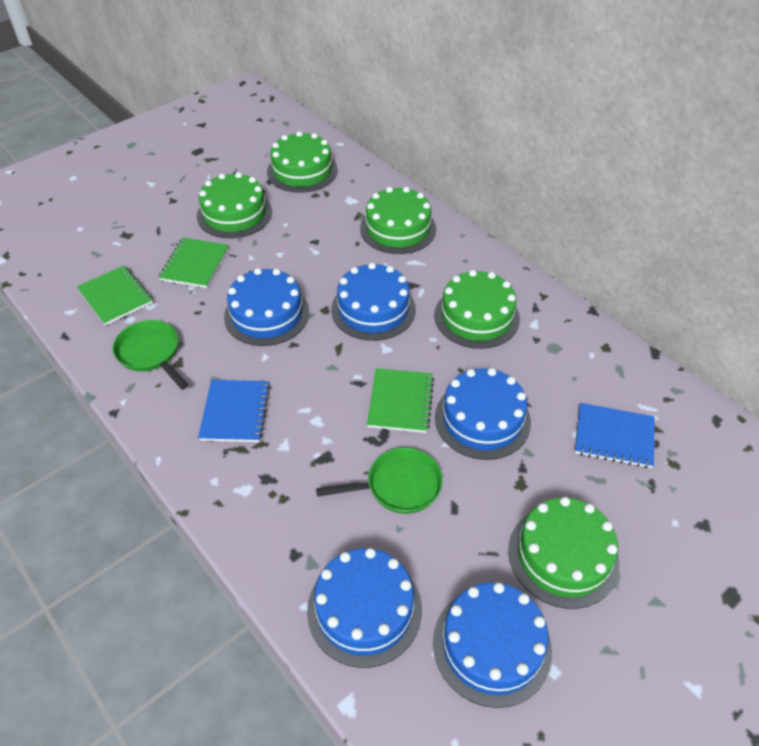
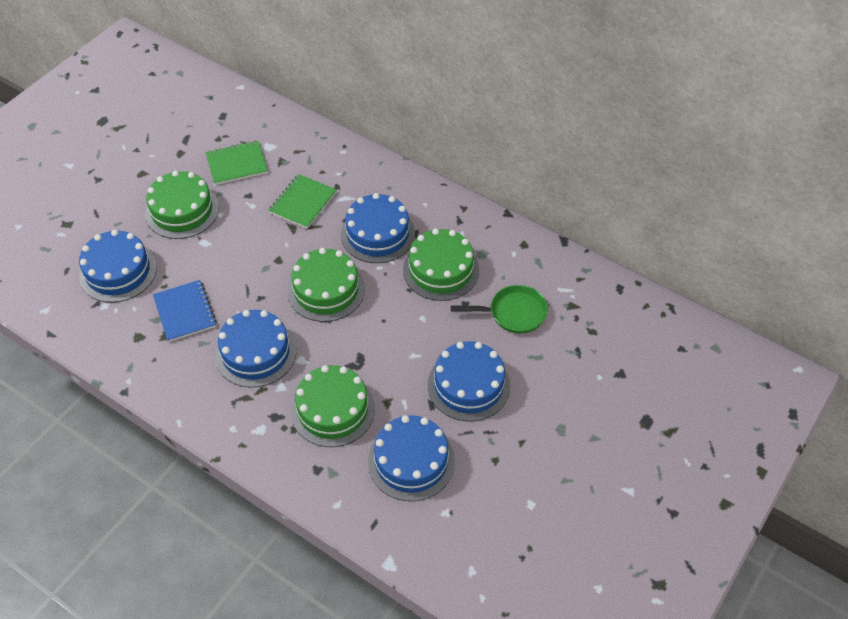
blue notebook: 2 -> 1
green cake: 5 -> 4
green notebook: 3 -> 2
green pan: 2 -> 1

